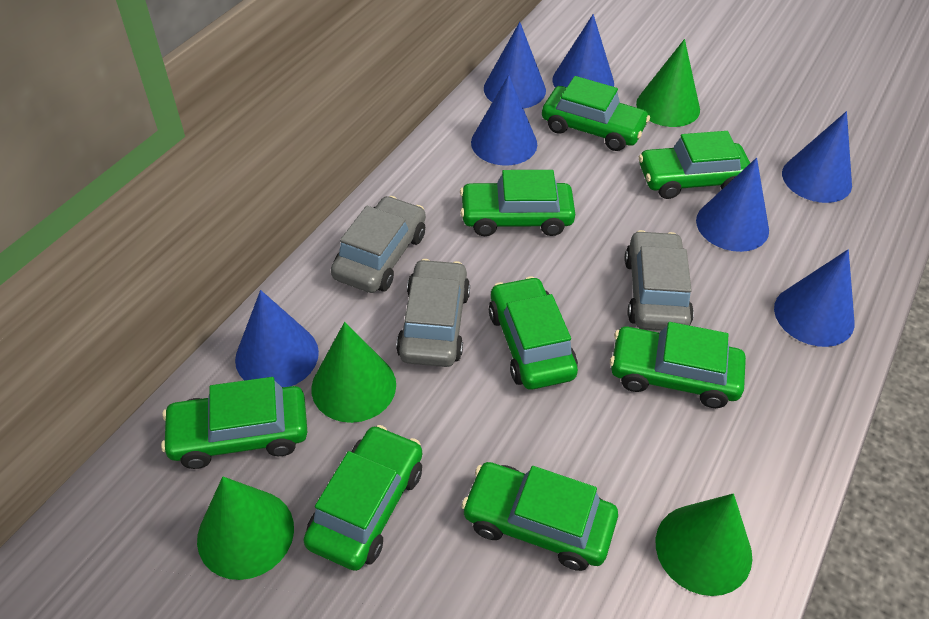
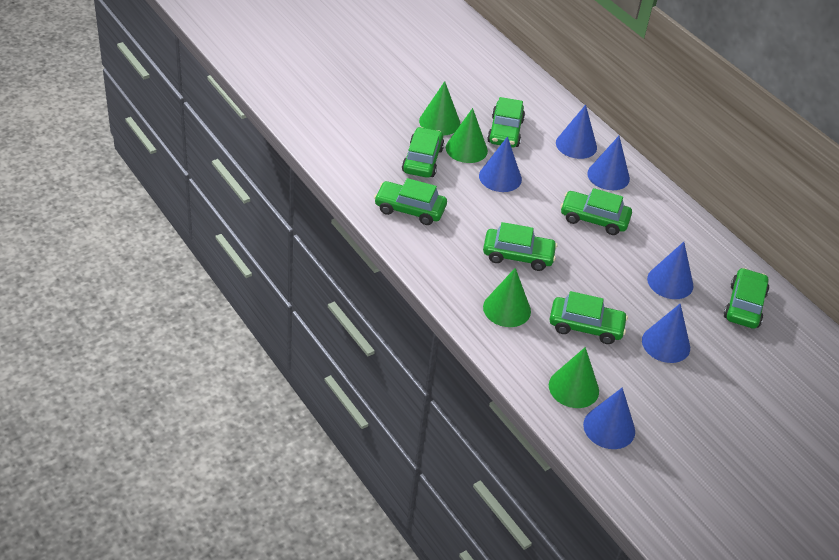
blue cone: 7 -> 6
green car: 8 -> 7
grey car: 3 -> 0

